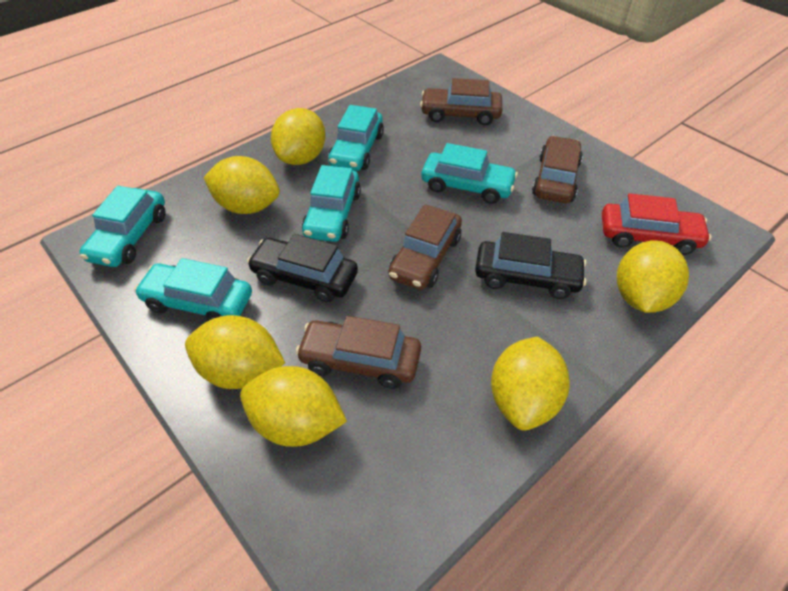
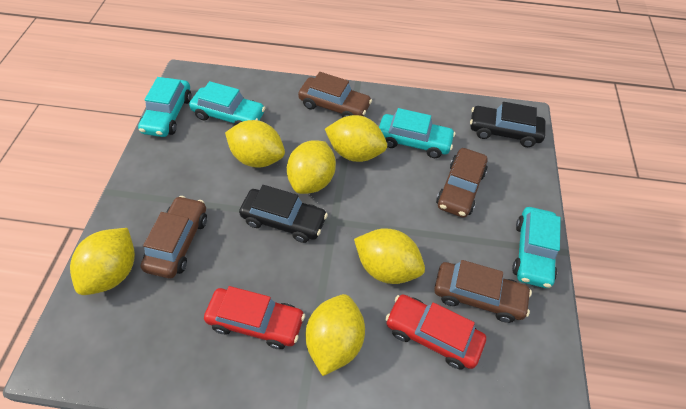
red car: 1 -> 2
turquoise car: 5 -> 4

